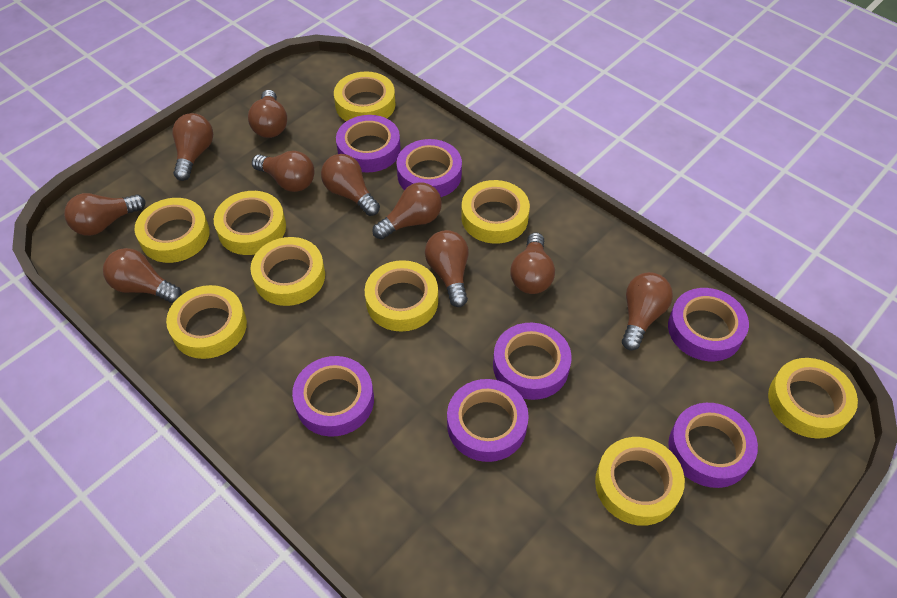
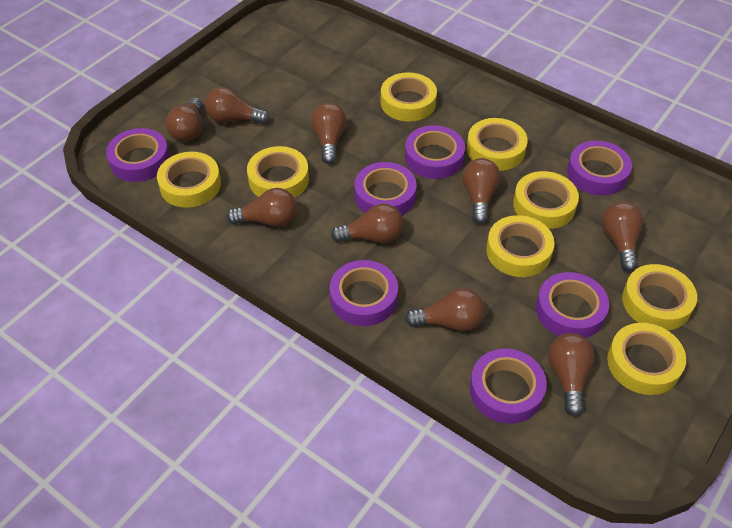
brown light bulb: 10 -> 9
yellow tape: 9 -> 8

